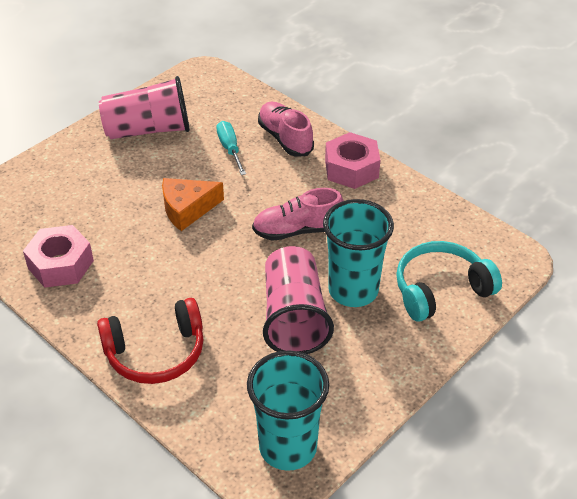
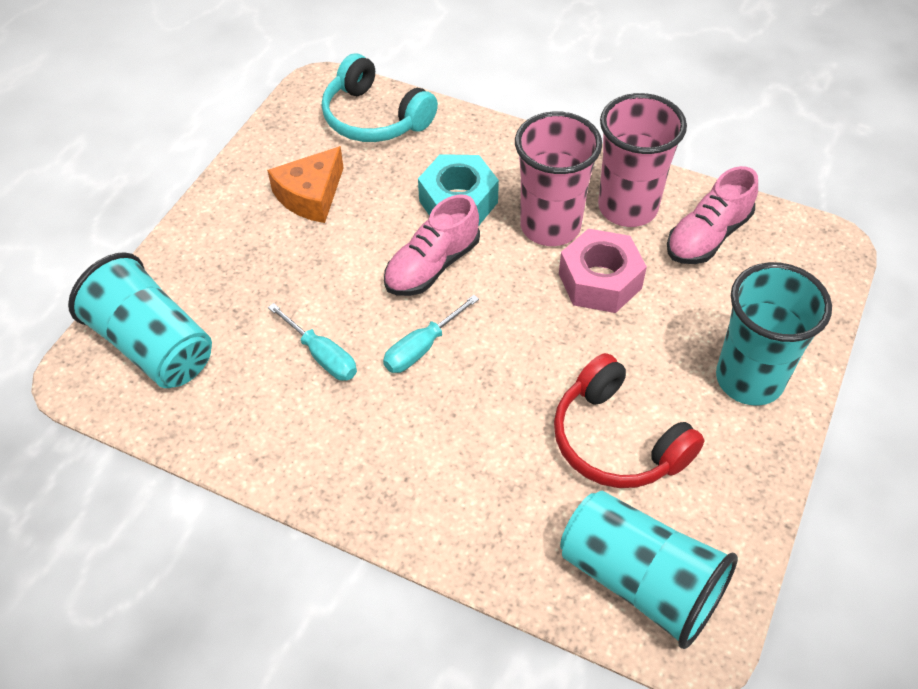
pink nut: 2 -> 1
turquoise cup: 2 -> 3
turquoise nut: 0 -> 1
turquoise screwdriver: 1 -> 2

